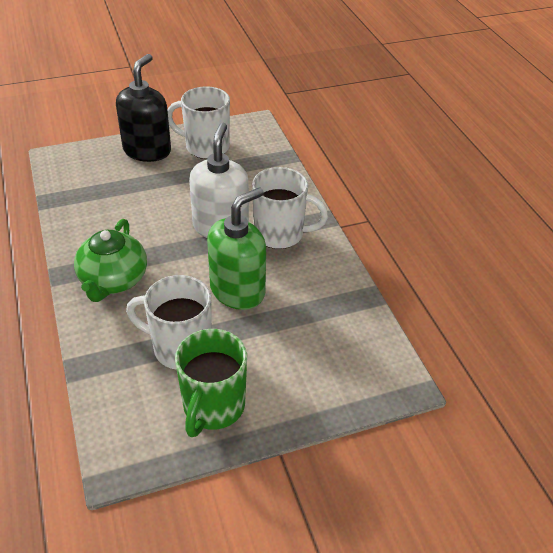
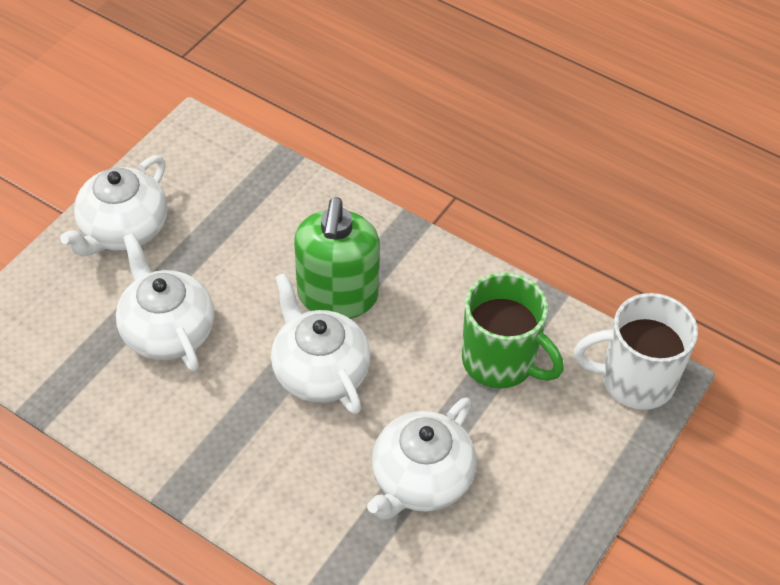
black soap dispenser: 1 -> 0
green teapot: 1 -> 0
white mug: 3 -> 1
white soap dispenser: 1 -> 0
white teapot: 0 -> 4

